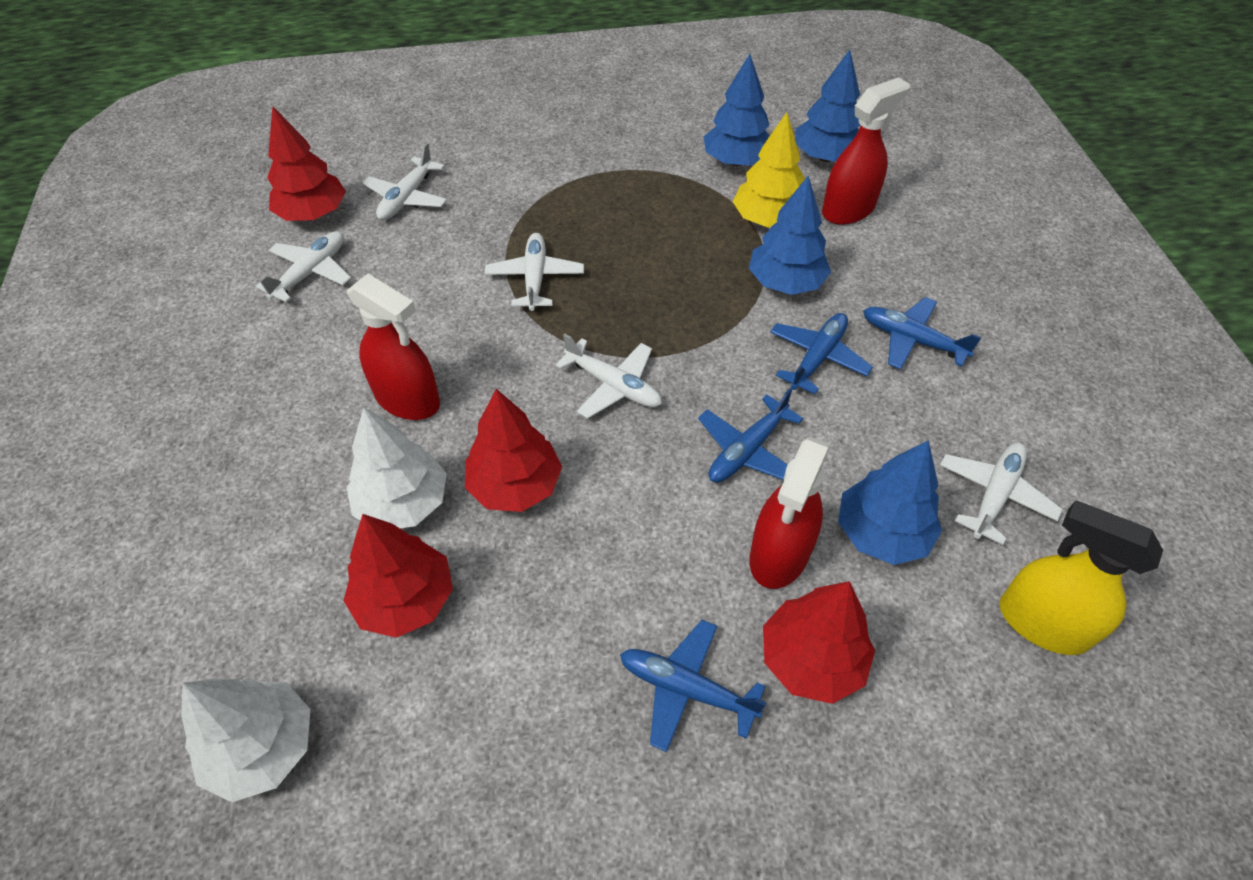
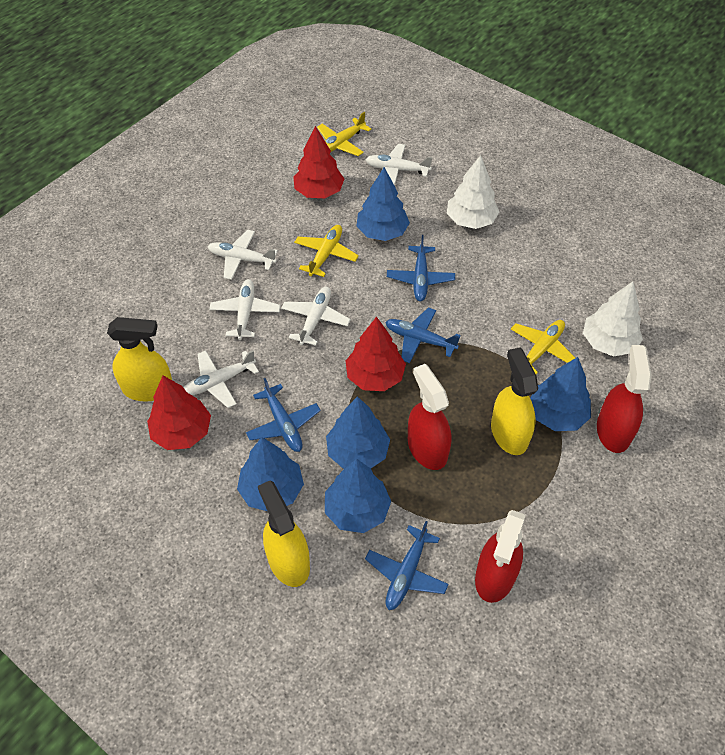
blue tree: 4 -> 5
red tree: 4 -> 3
yellow plane: 0 -> 3
yellow spray bottle: 1 -> 3
yellow tree: 1 -> 0

